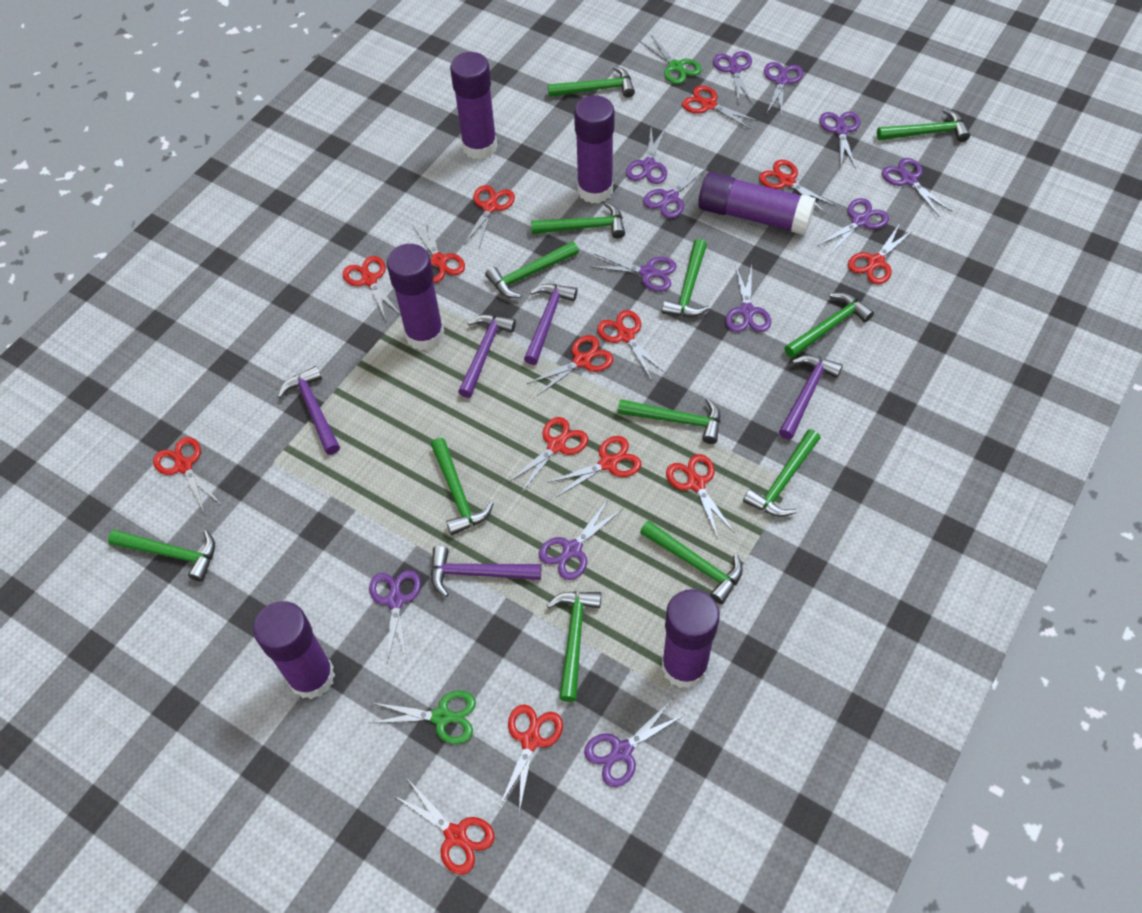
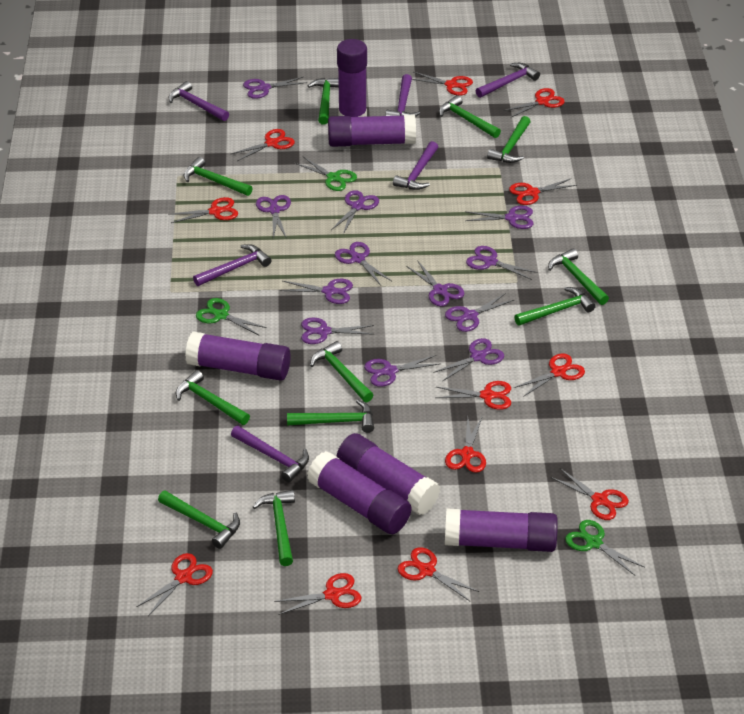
green hammer: 12 -> 11
green scissors: 2 -> 3
purple hammer: 5 -> 6
red scissors: 14 -> 12

